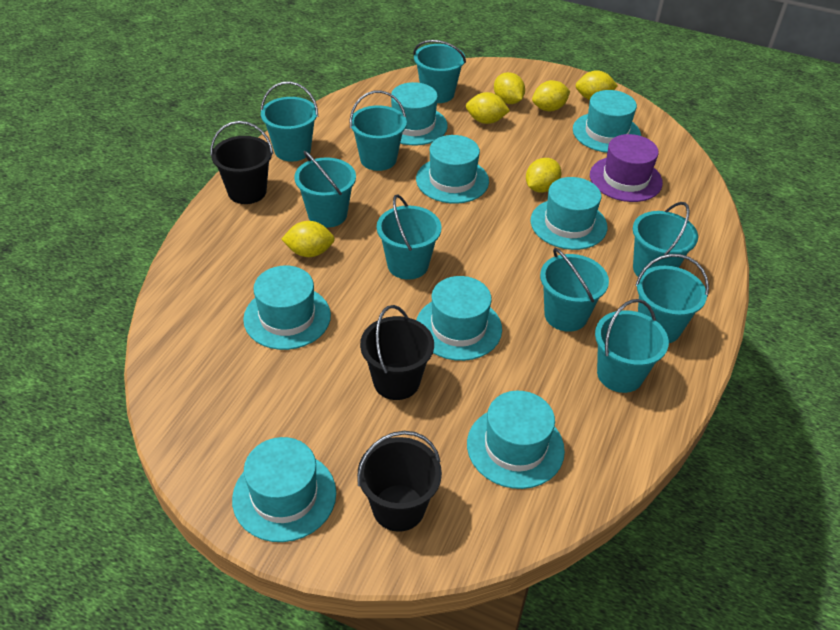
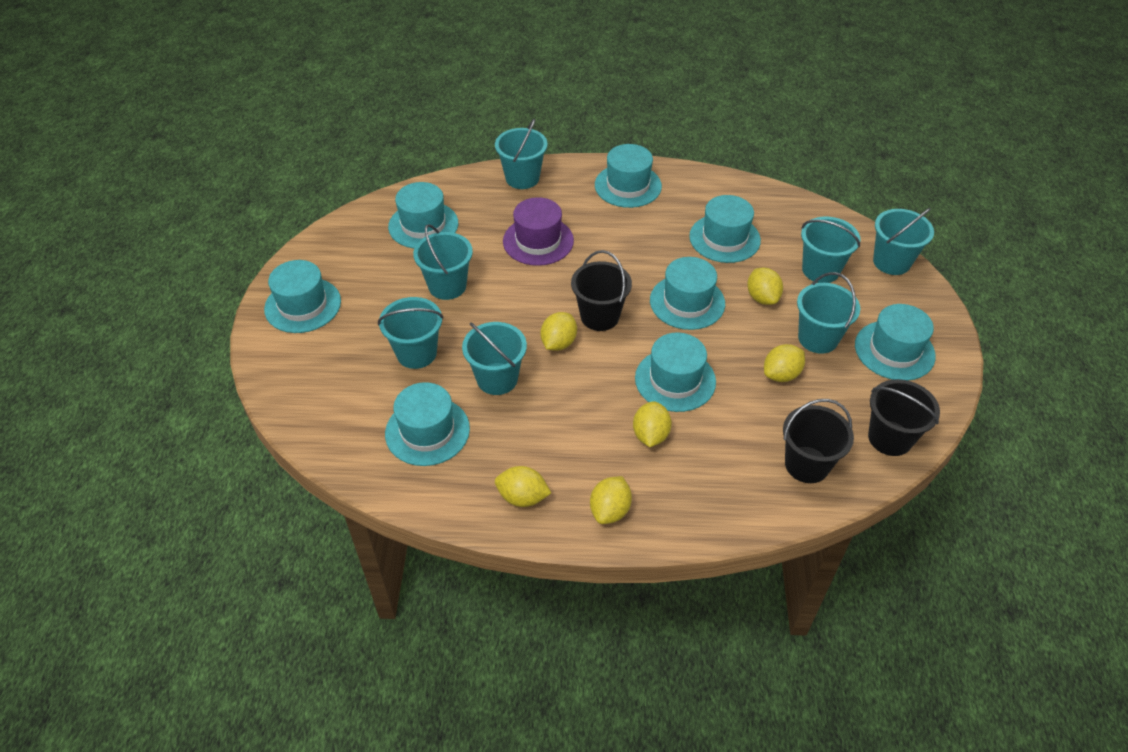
turquoise bucket: 9 -> 7

